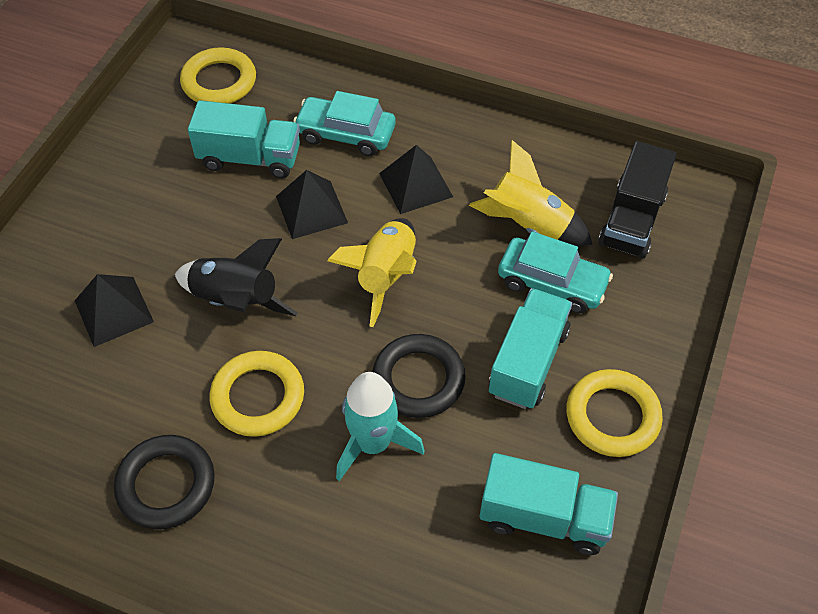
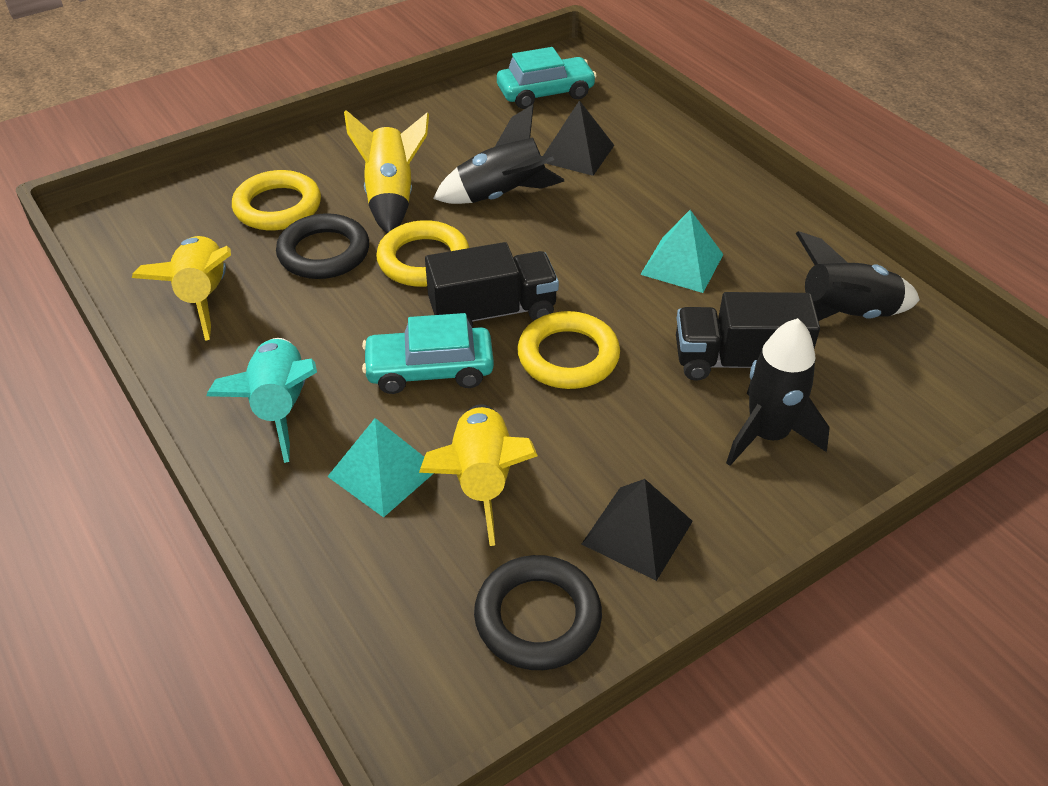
black pyramid: 3 -> 2
black rocket: 1 -> 3
black truck: 1 -> 2
turquoise pyramid: 0 -> 2
turquoise truck: 3 -> 0
yellow rocket: 2 -> 3

